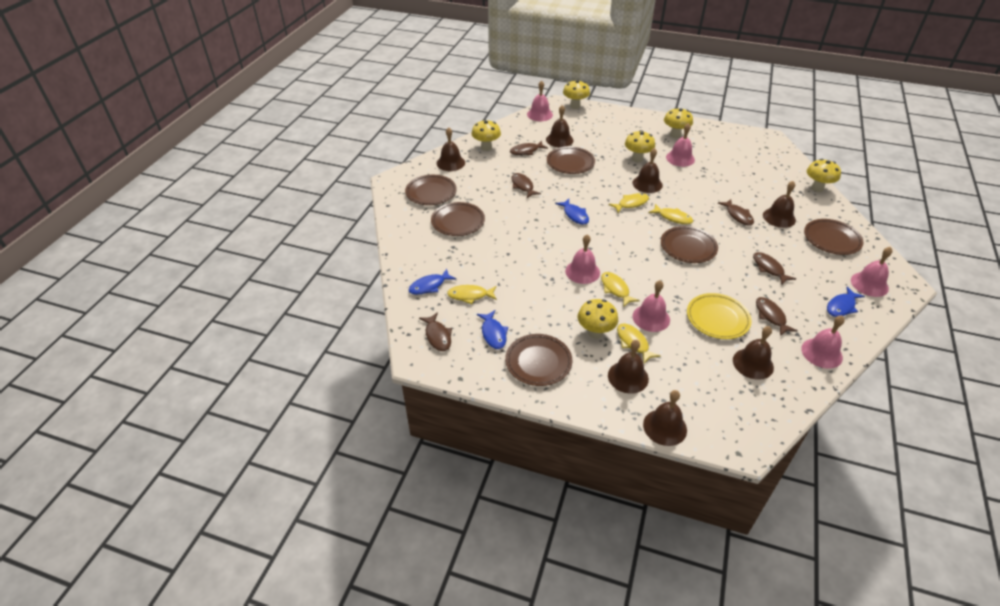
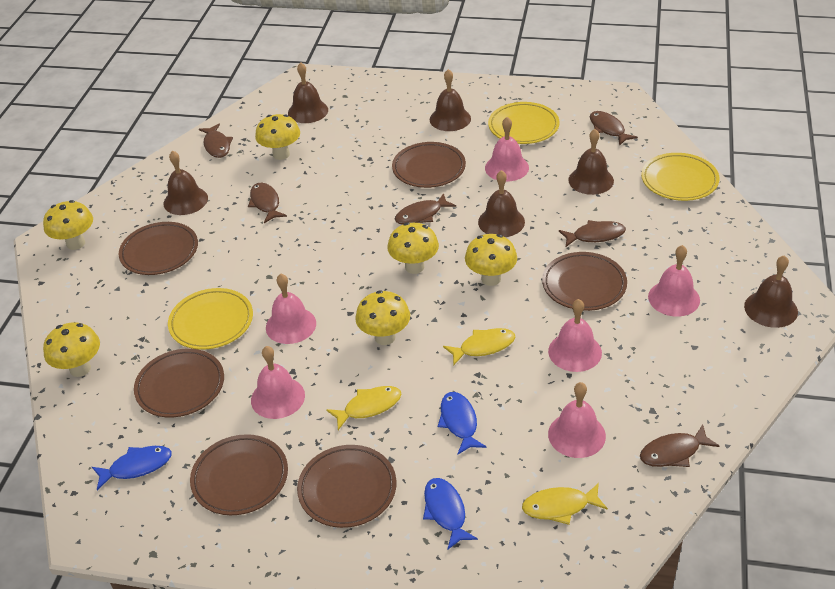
blue fish: 4 -> 3
brown bell: 7 -> 6
yellow fish: 5 -> 3
yellow plate: 1 -> 3

